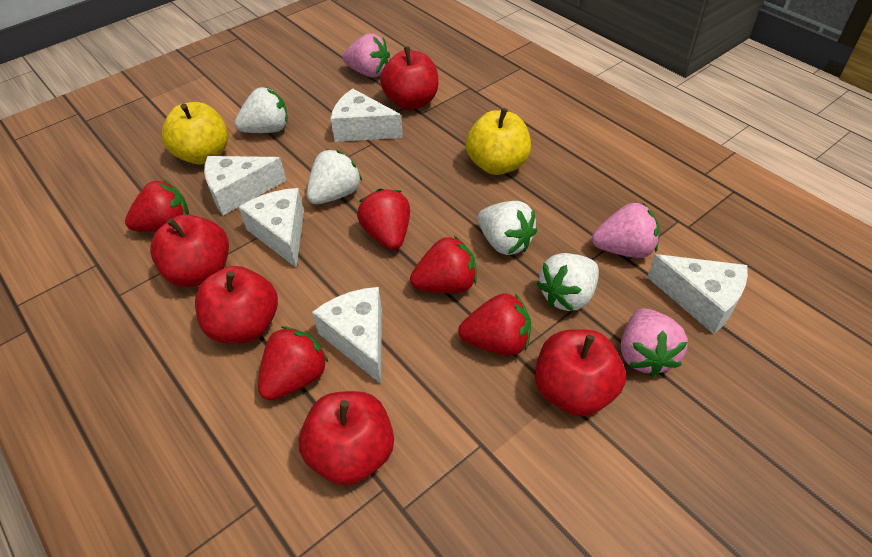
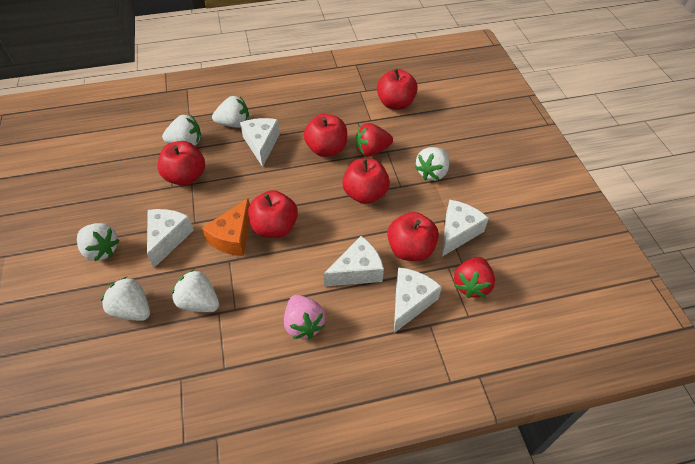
orange cheese: 0 -> 1
pink strawberry: 3 -> 1
red apple: 5 -> 6
red strawberry: 5 -> 2
white strawberry: 4 -> 6
yellow apple: 2 -> 0

